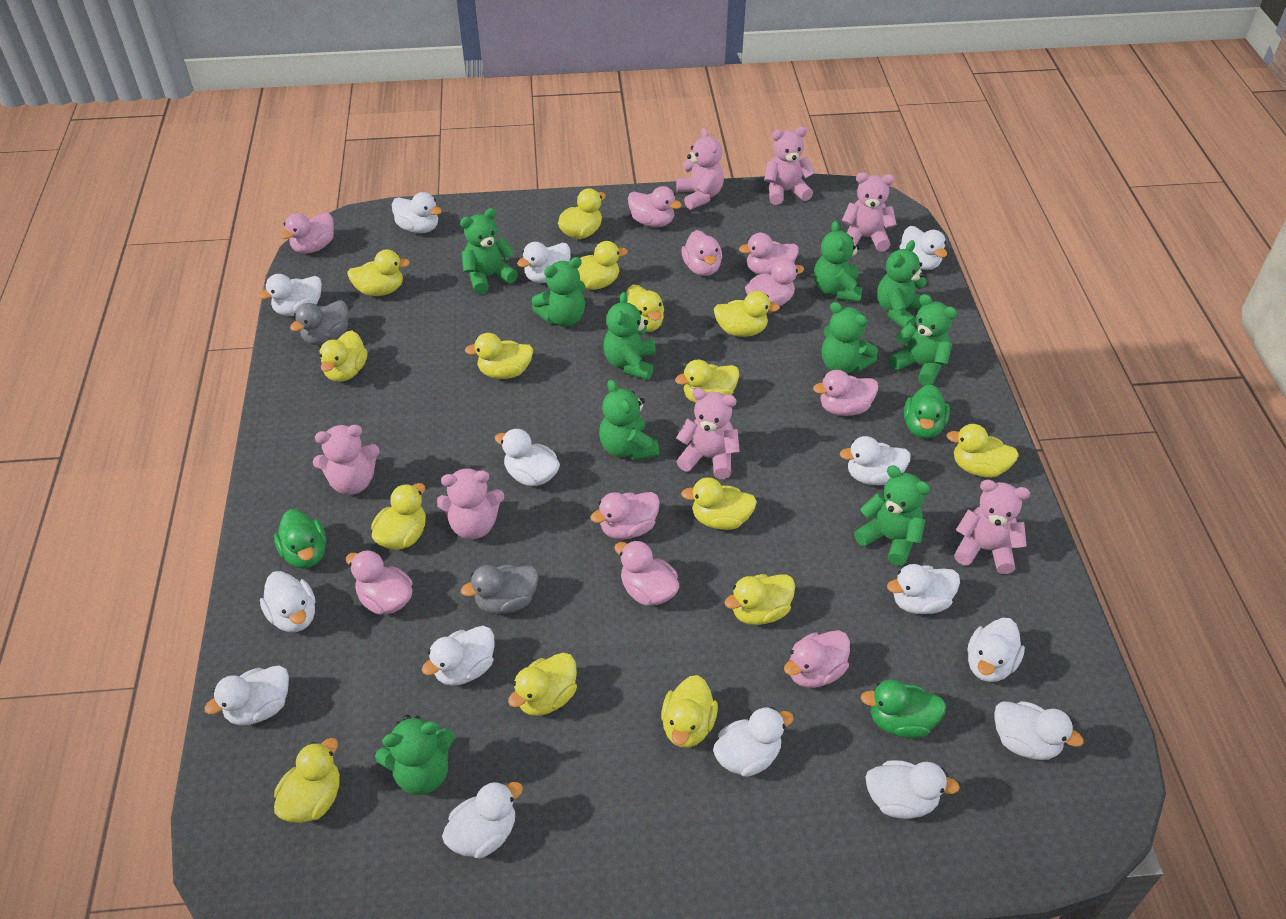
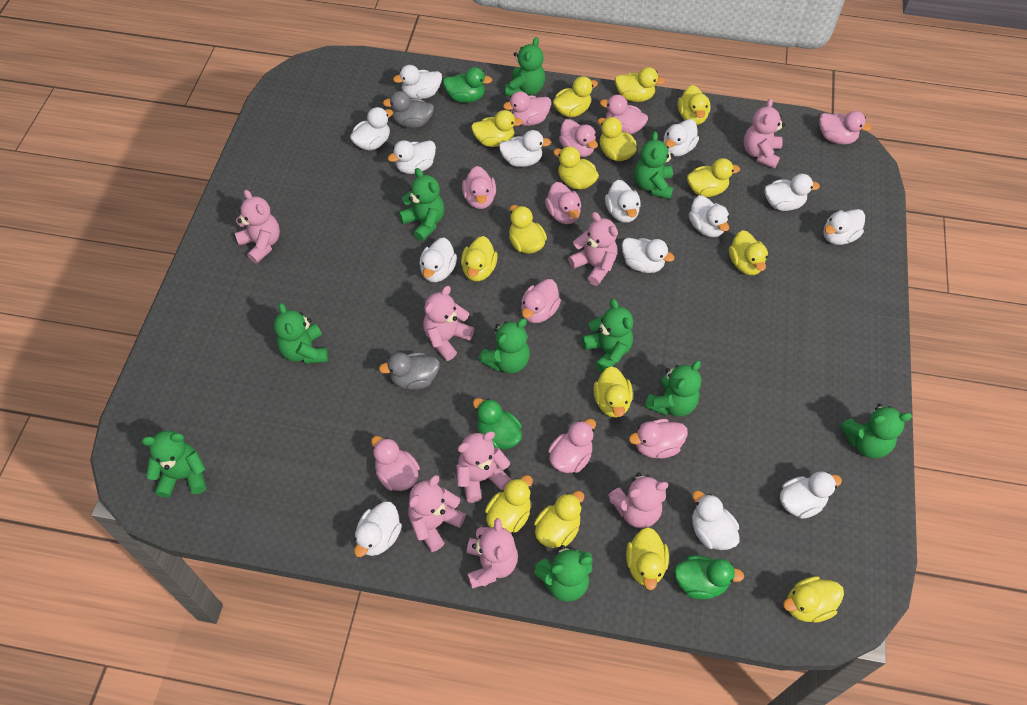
pink teddy bear: 7 -> 8
white duck: 15 -> 14

